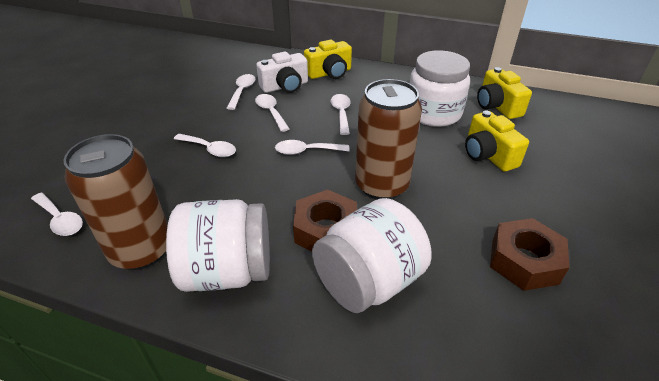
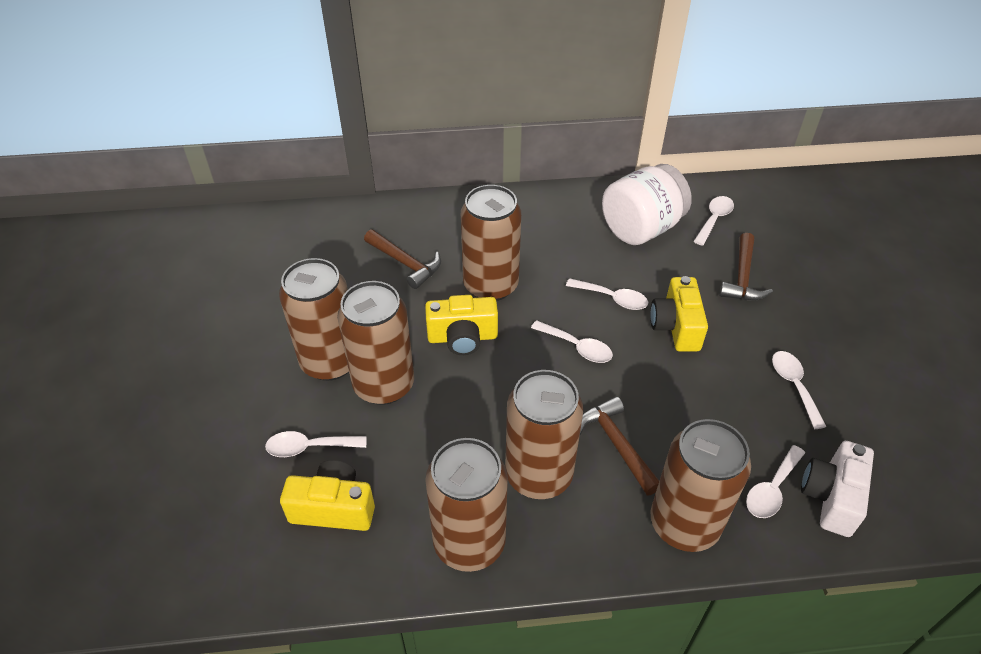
brown can: 2 -> 6
brown hammer: 0 -> 3
brown nut: 2 -> 0
white jar: 3 -> 1

